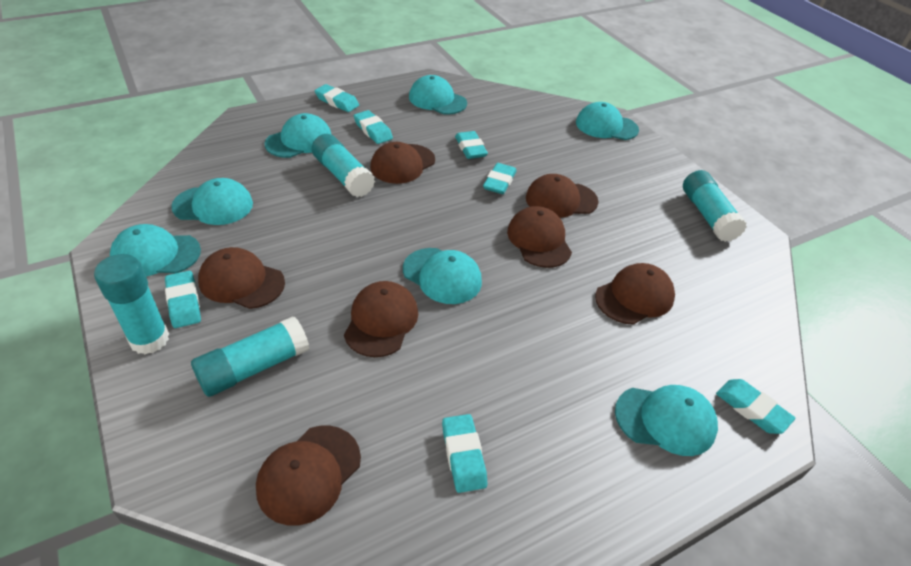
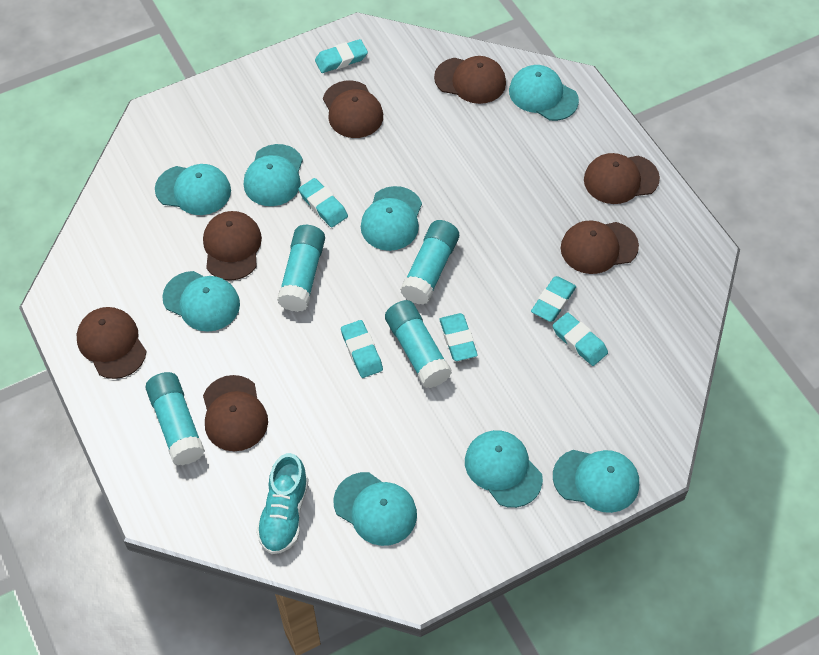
turquoise cap: 7 -> 8
turquoise eraser: 7 -> 6
turquoise shoe: 0 -> 1

